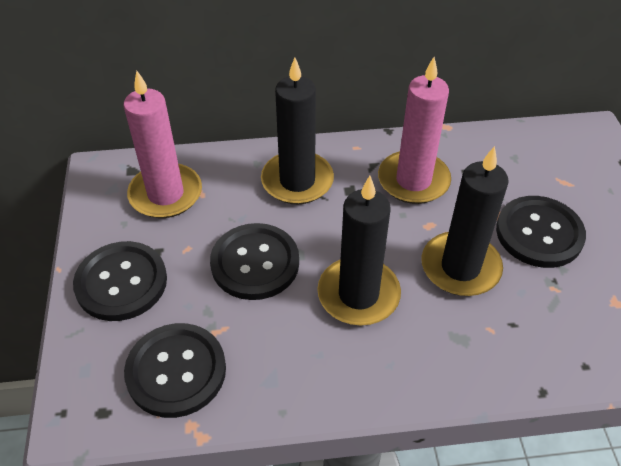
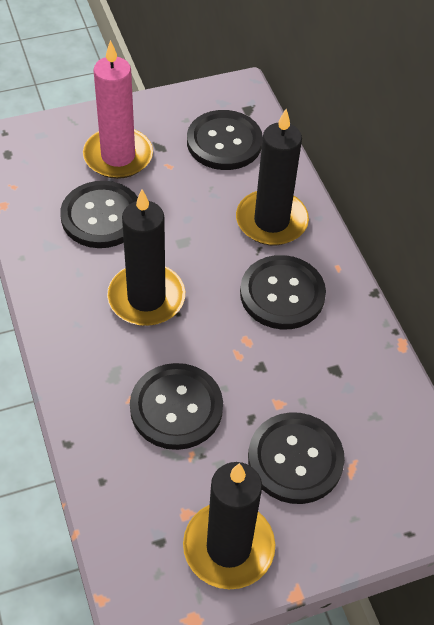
black button: 4 -> 5
pink candle: 2 -> 1

